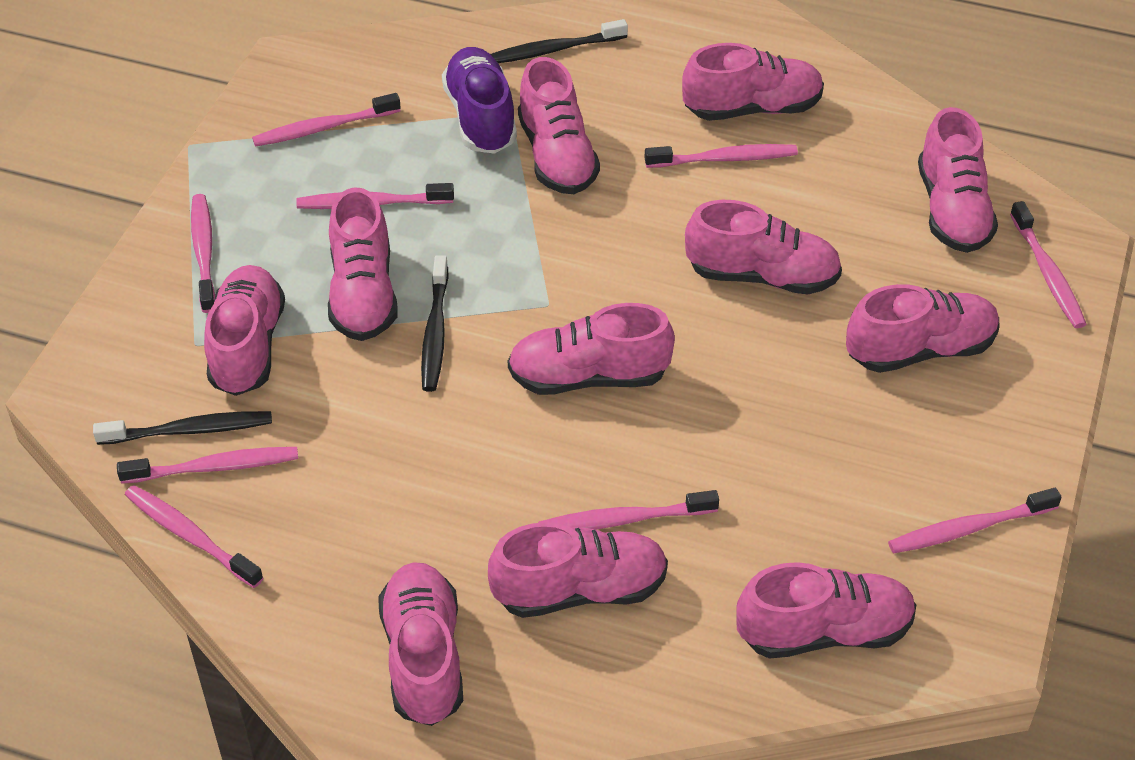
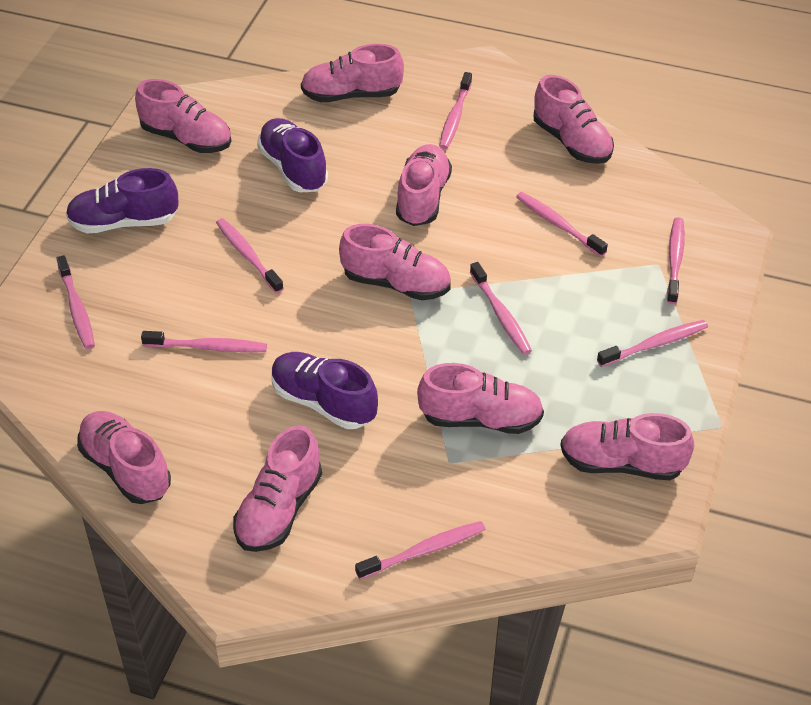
black toothbrush: 3 -> 0
pink shoe: 11 -> 9
purple shoe: 1 -> 3

